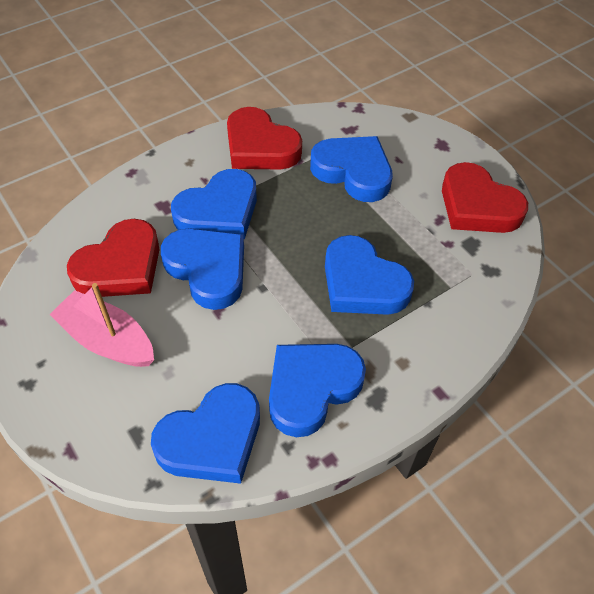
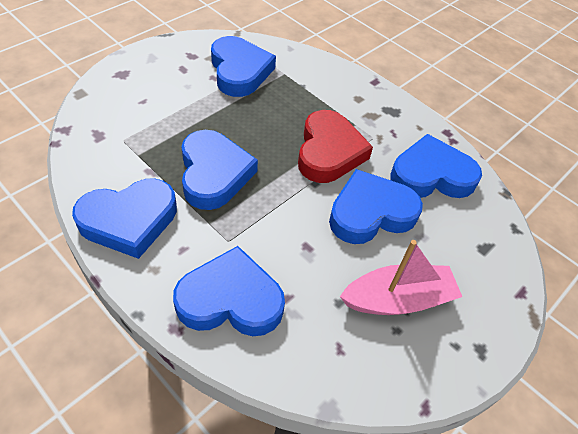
red heart: 3 -> 1

